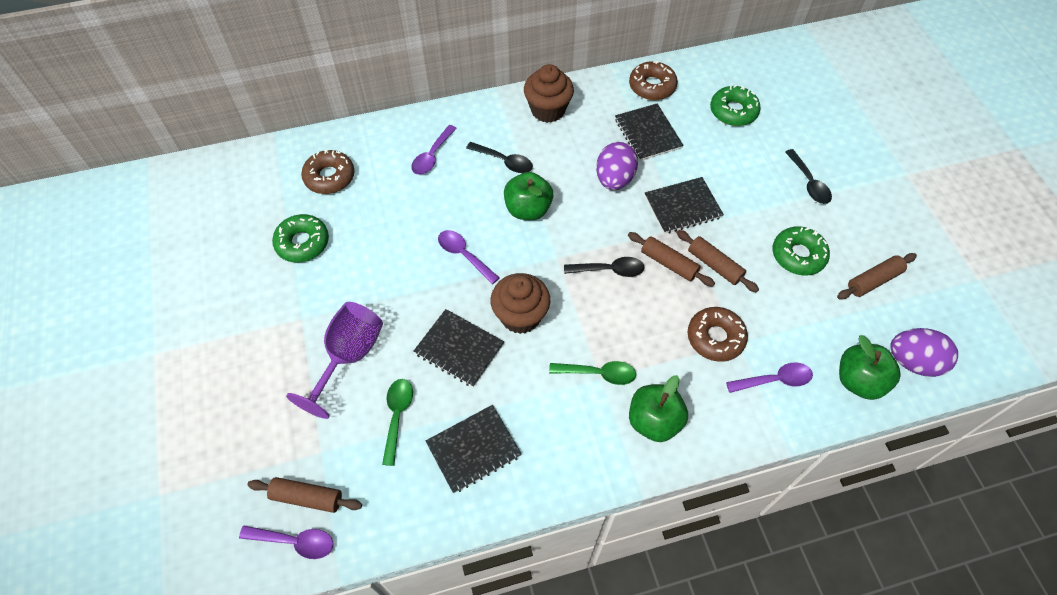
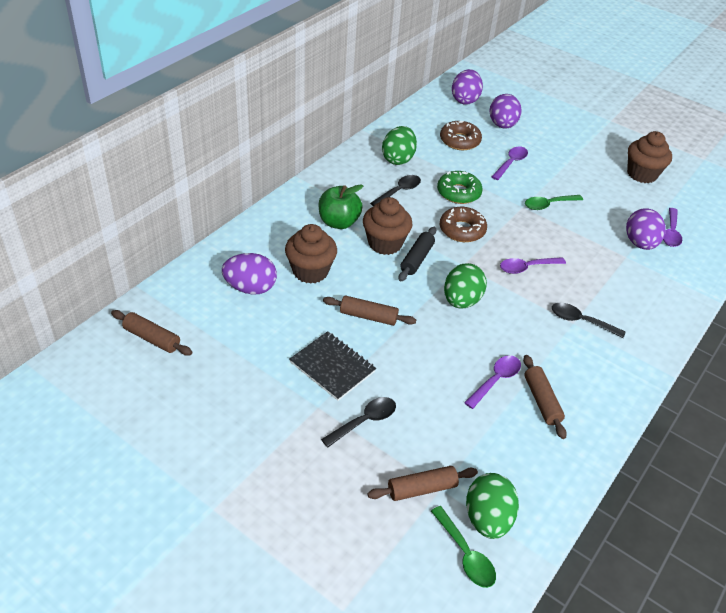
black notebook: 4 -> 1
black rolling pin: 0 -> 1
brown cupcake: 2 -> 3
brown donut: 3 -> 2
green apple: 3 -> 1
green donut: 3 -> 1
green egg: 0 -> 3
purple egg: 2 -> 4
purple goblet: 1 -> 0

